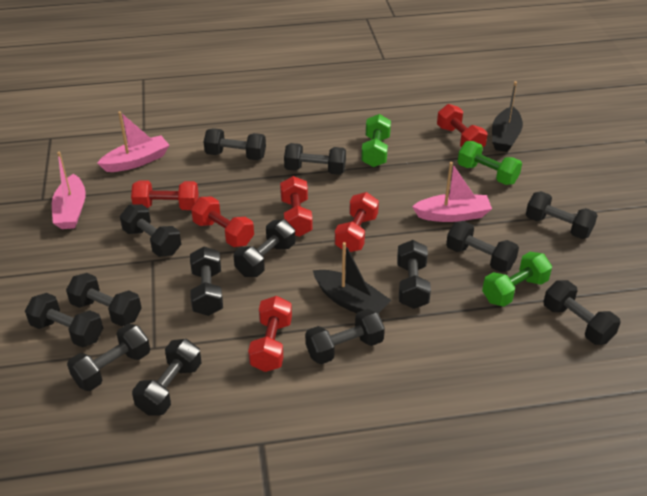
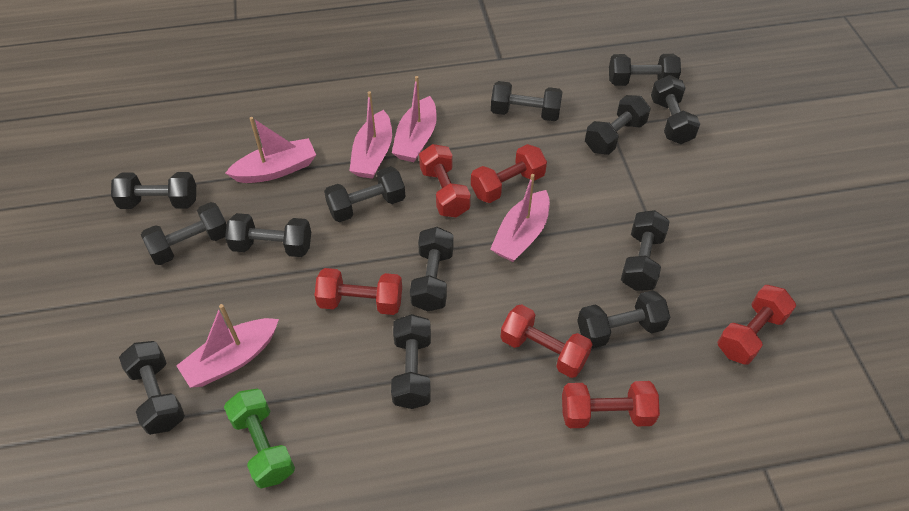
black boat: 2 -> 0
black dumbbell: 14 -> 13
green dumbbell: 3 -> 1
pink boat: 3 -> 5

